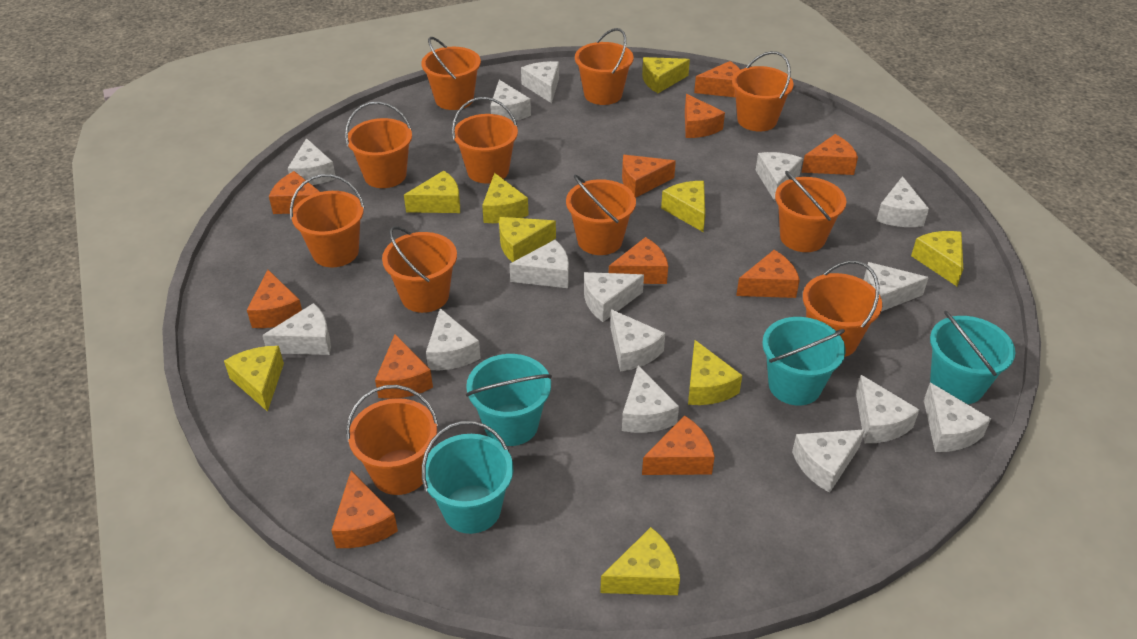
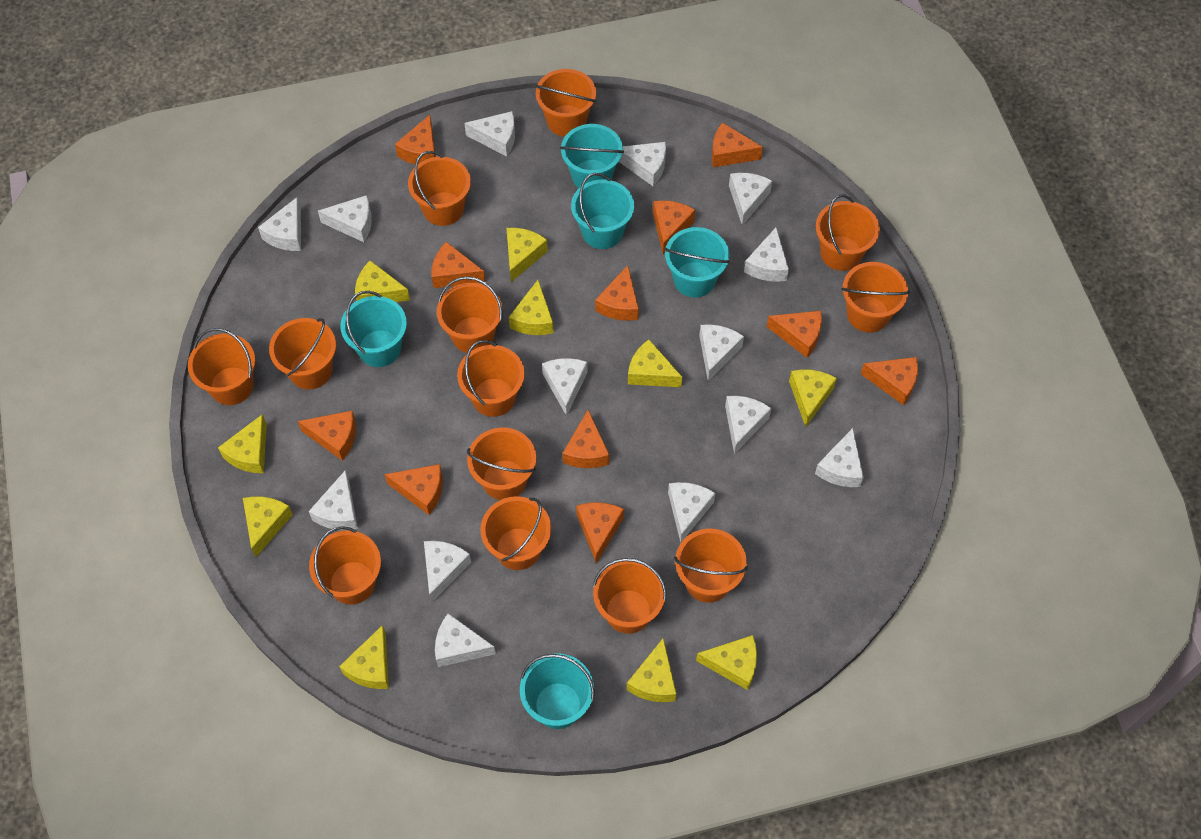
orange bucket: 11 -> 13
turquoise bucket: 4 -> 5
white cheese: 15 -> 14
yellow cheese: 9 -> 10

